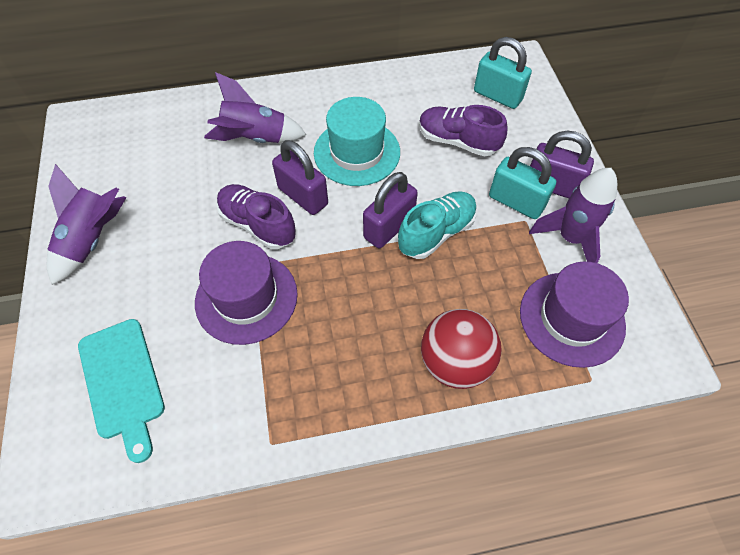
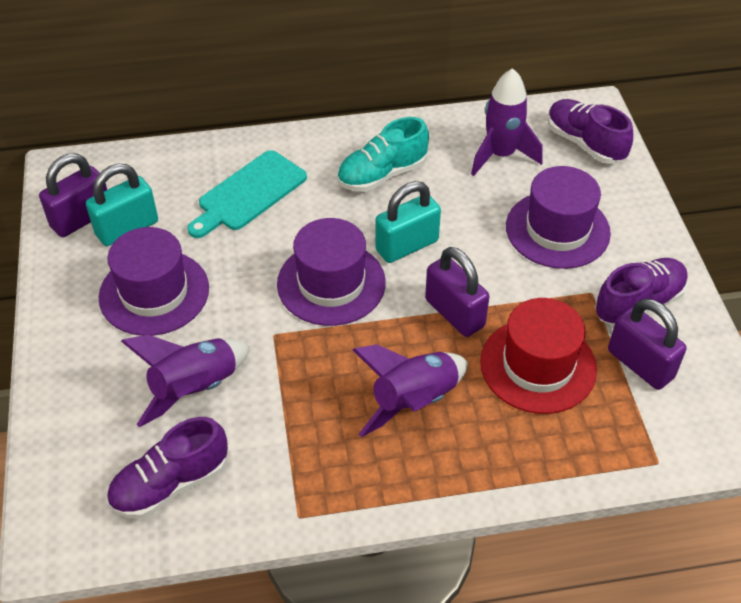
purple hat: 2 -> 3
purple shoe: 2 -> 3
red ball: 1 -> 0
red hat: 0 -> 1
turquoise hat: 1 -> 0

